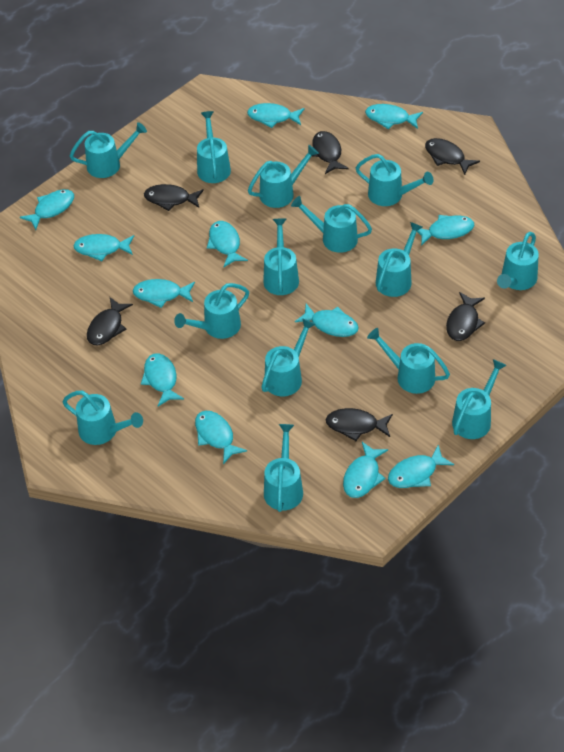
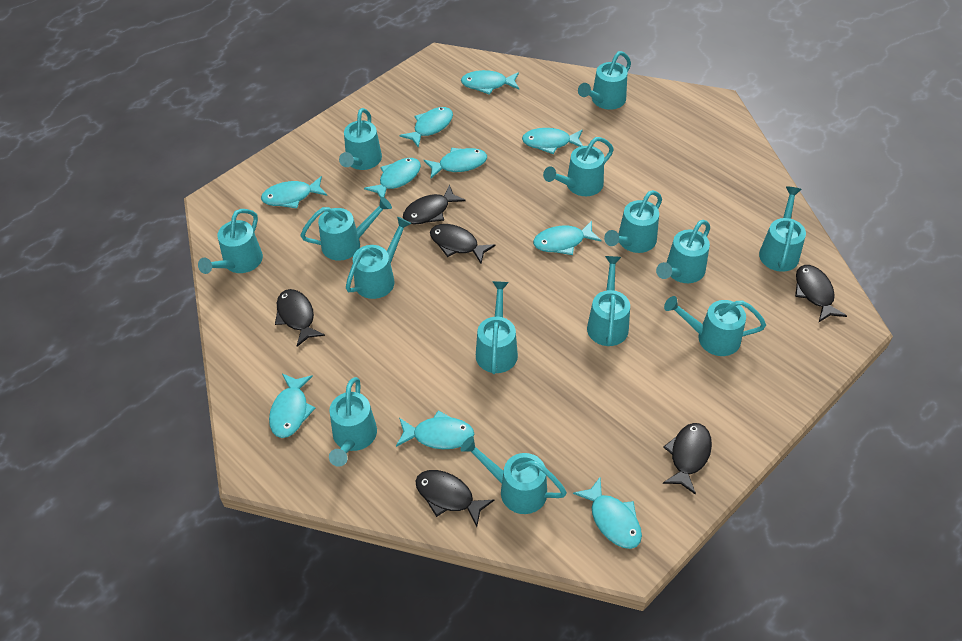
turquoise fish: 12 -> 10

